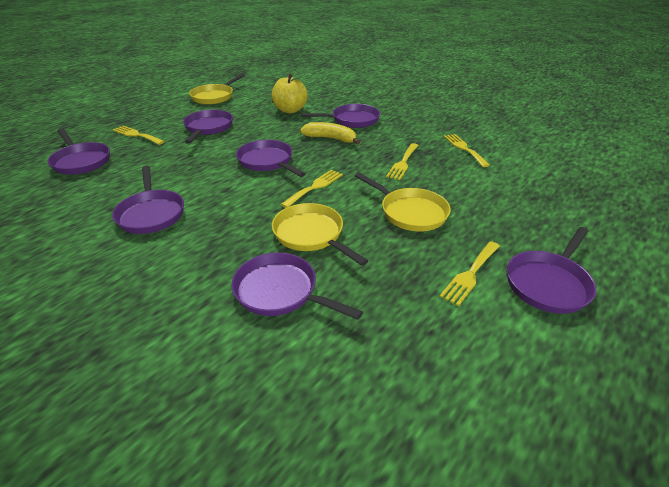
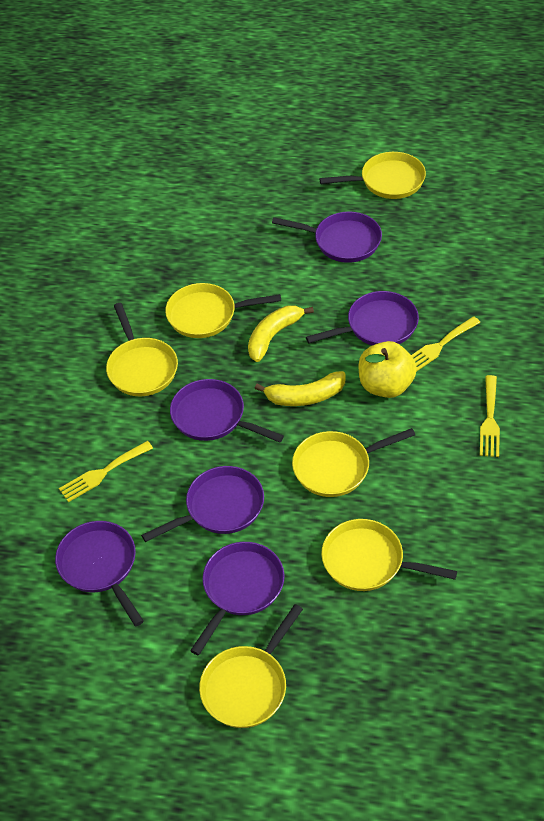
purple pan: 7 -> 6
yellow banana: 1 -> 2
yellow fork: 5 -> 3
yellow pan: 3 -> 6

